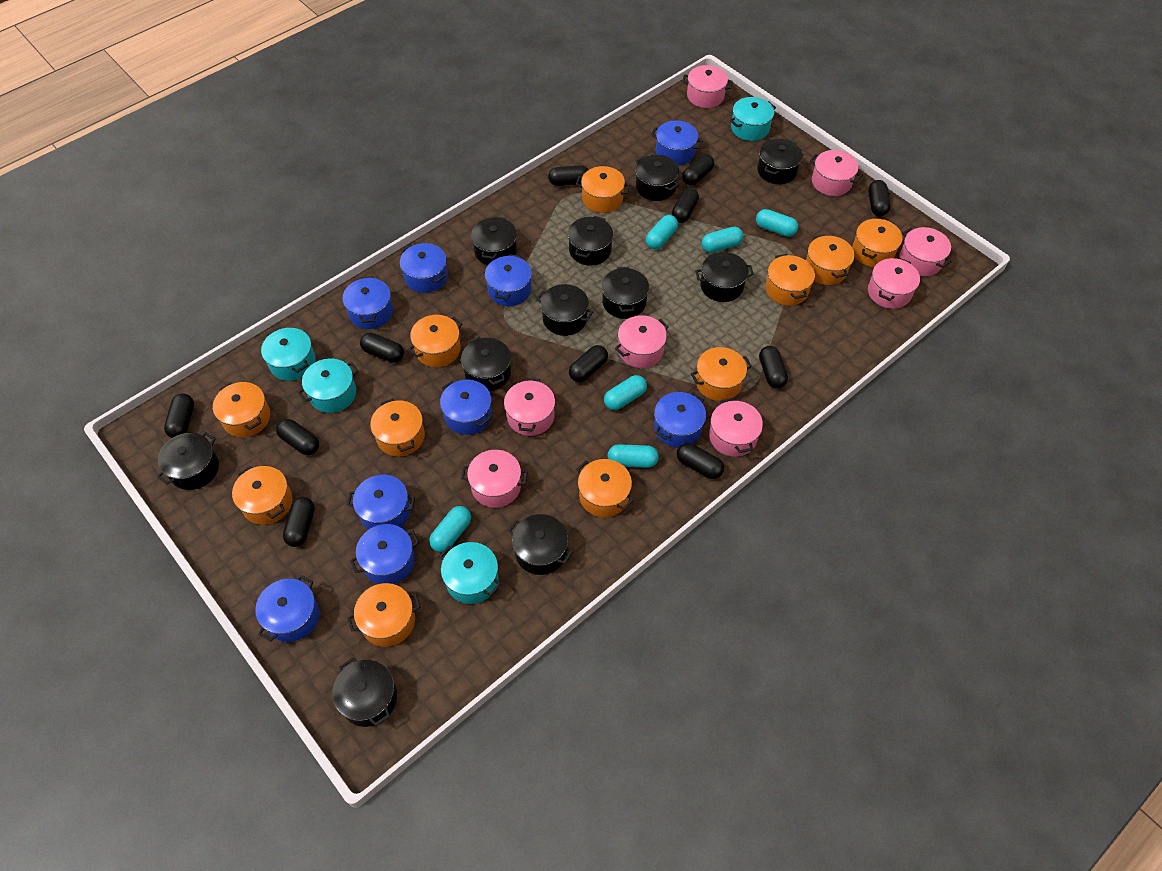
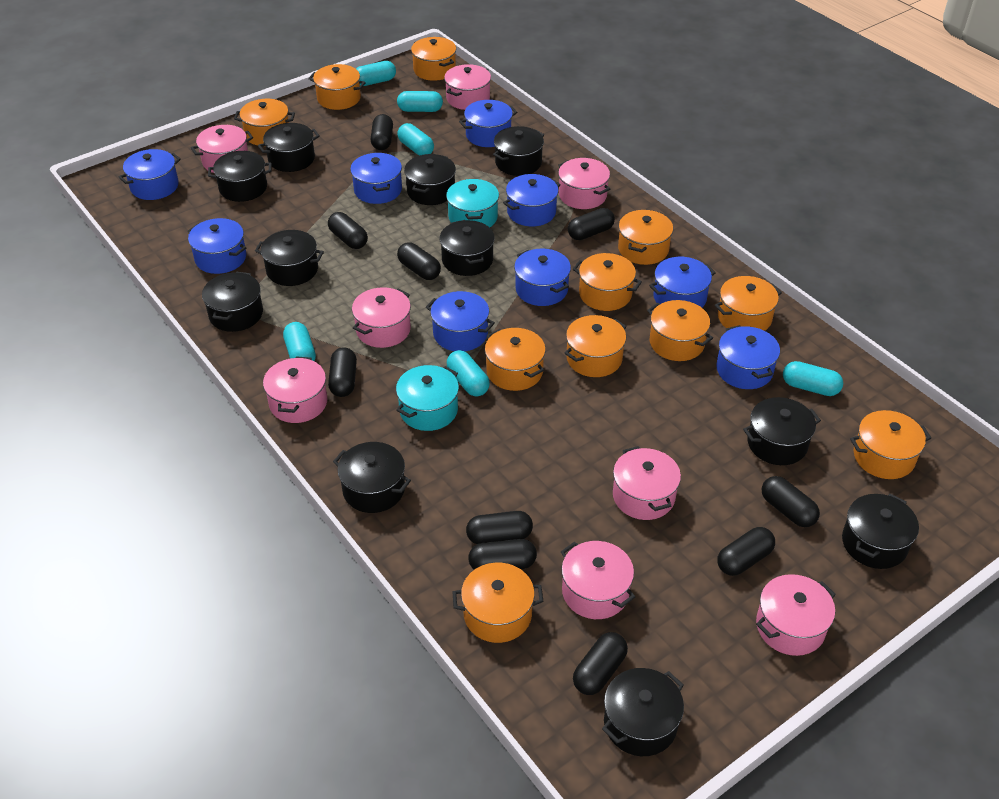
black capsule: 11 -> 10
turquoise pot: 4 -> 2

